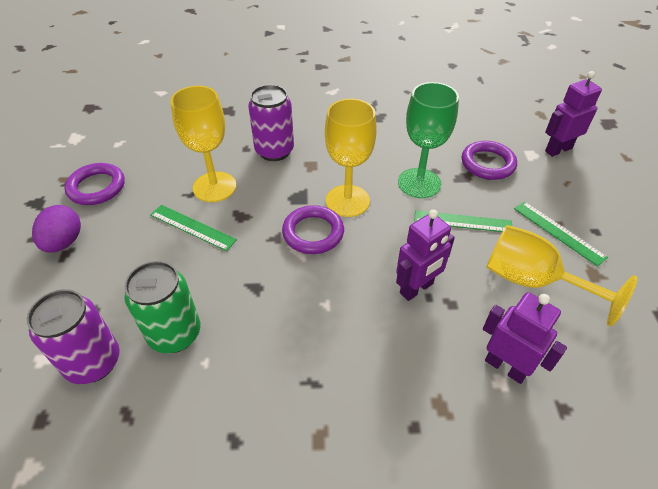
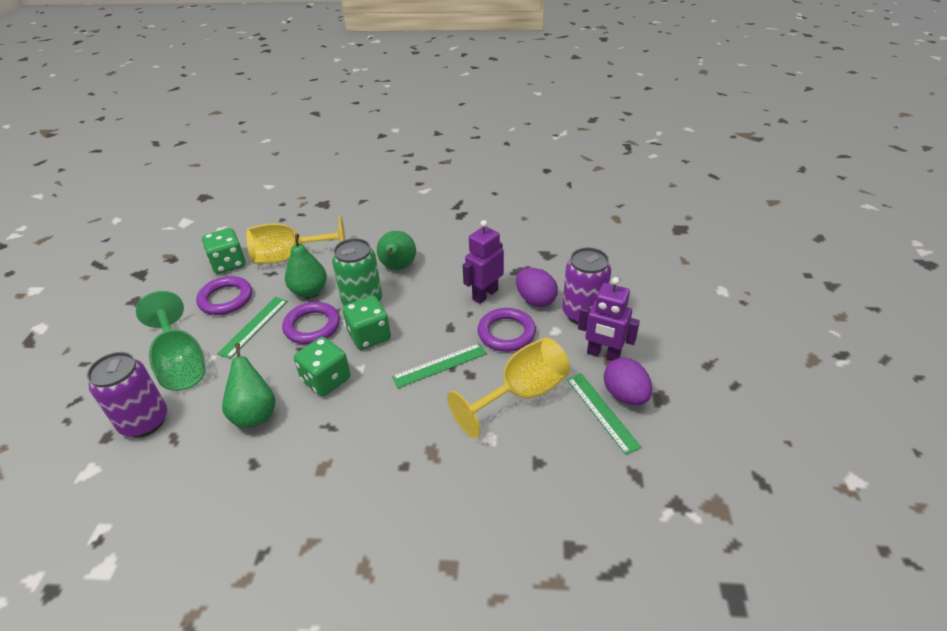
green dice: 0 -> 3
green pear: 0 -> 3
purple egg: 1 -> 2
purple robot: 3 -> 2
yellow goblet: 3 -> 2

